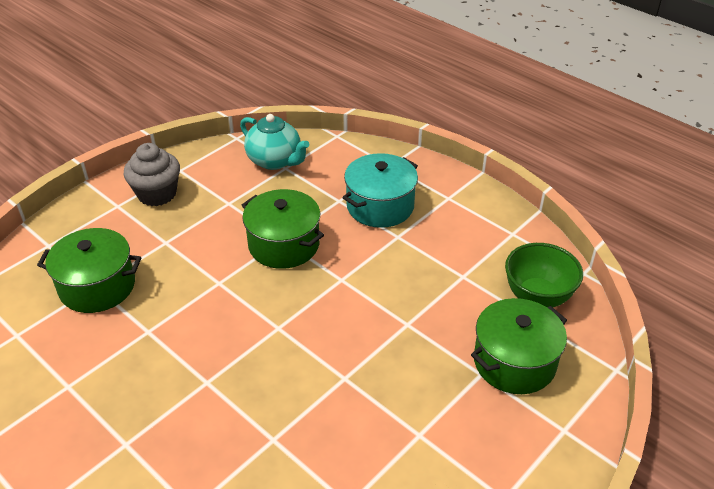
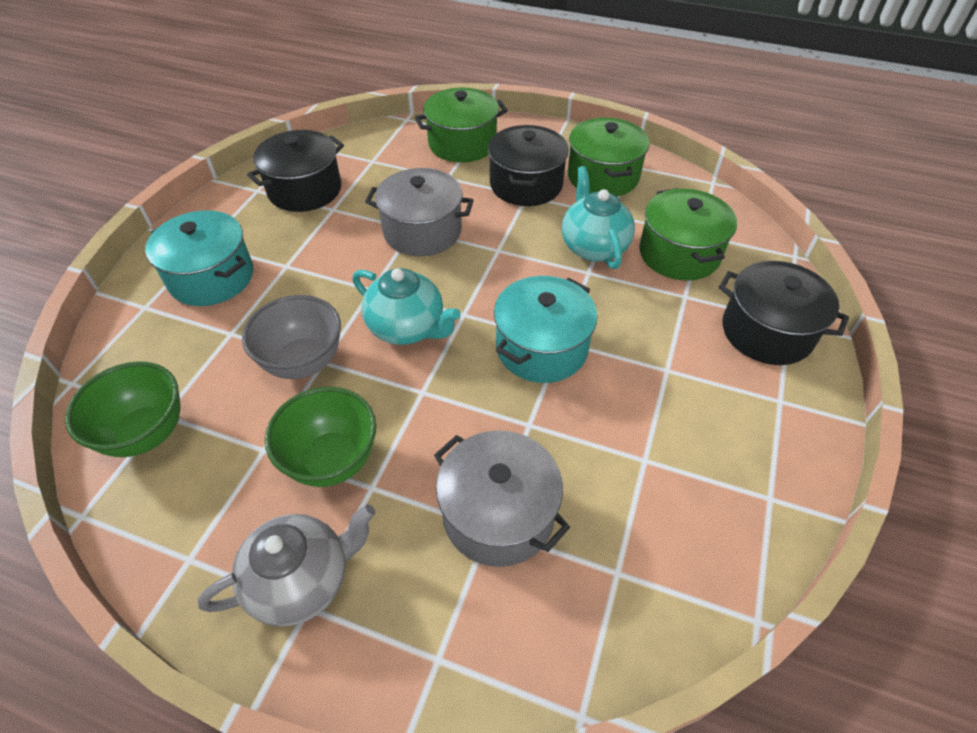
black pot: 0 -> 3
green bowl: 1 -> 2
grey bowl: 0 -> 1
grey cupcake: 1 -> 0
grey pot: 0 -> 2
grey teapot: 0 -> 1
turquoise pot: 1 -> 2
turquoise teapot: 1 -> 2

